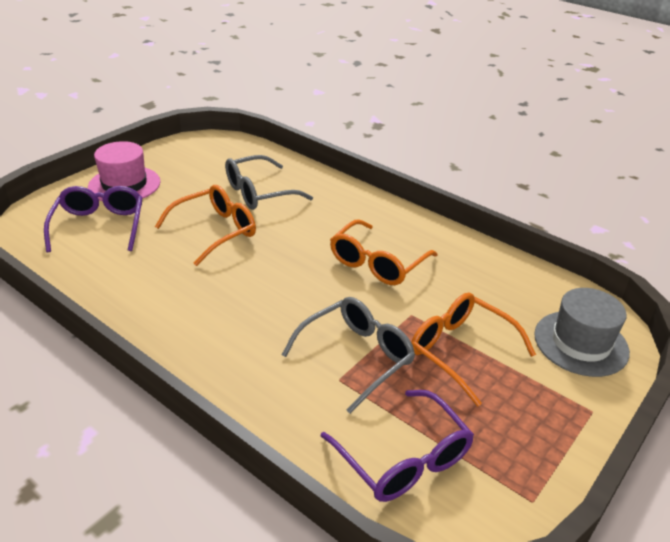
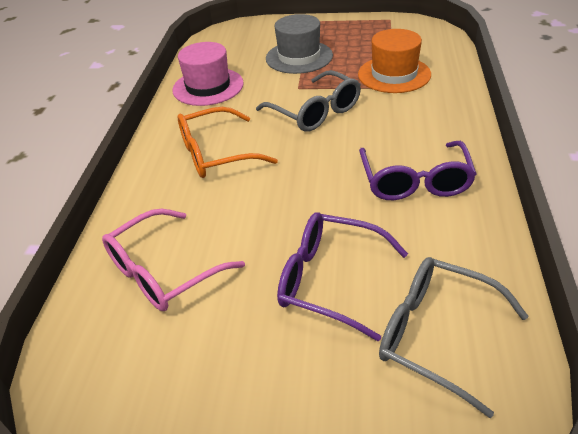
orange glasses: 3 -> 1
orange hat: 0 -> 1
pink glasses: 0 -> 1

